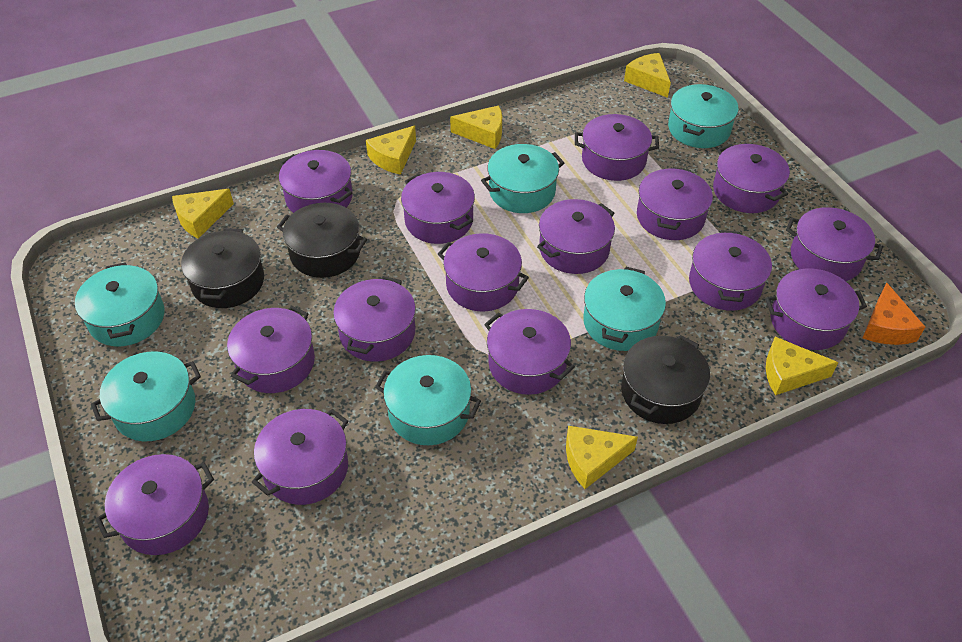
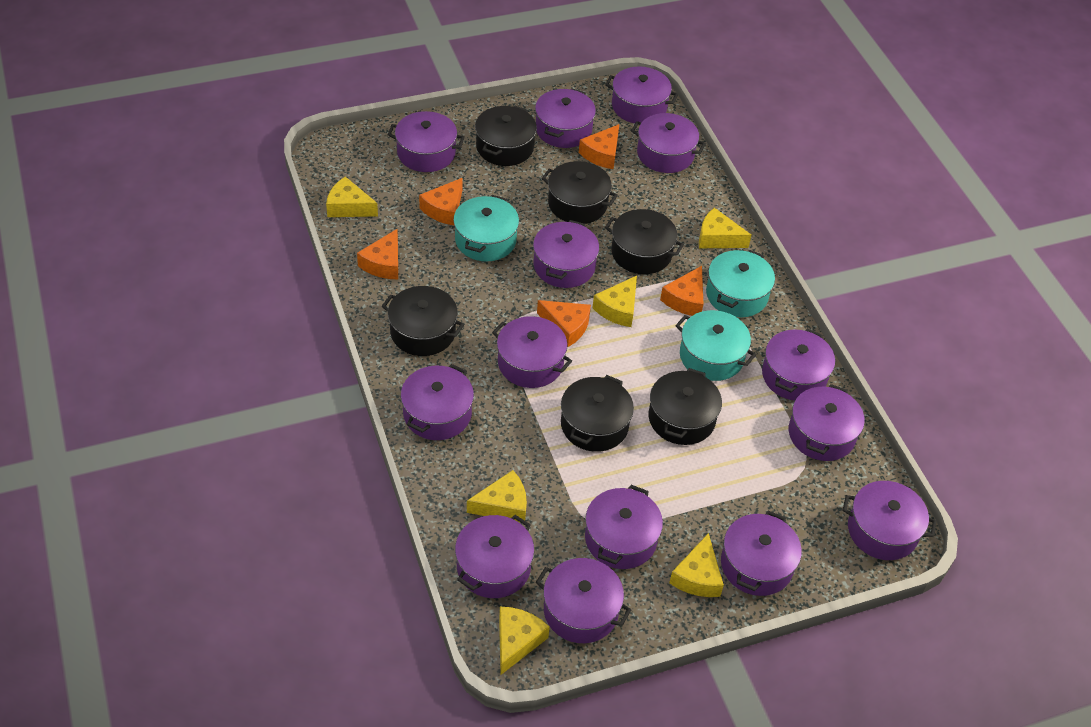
black pot: 3 -> 6
orange cheese: 1 -> 5
purple pot: 15 -> 14
turquoise pot: 6 -> 3

